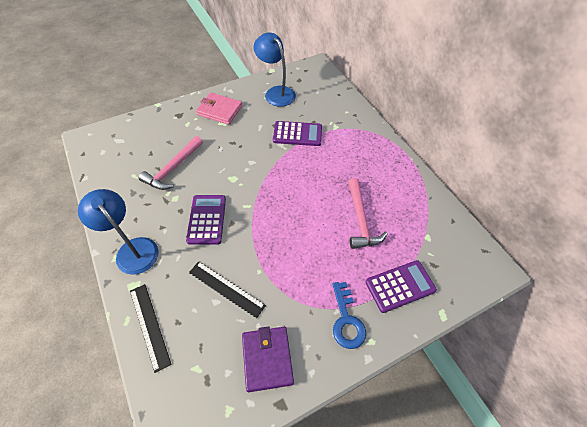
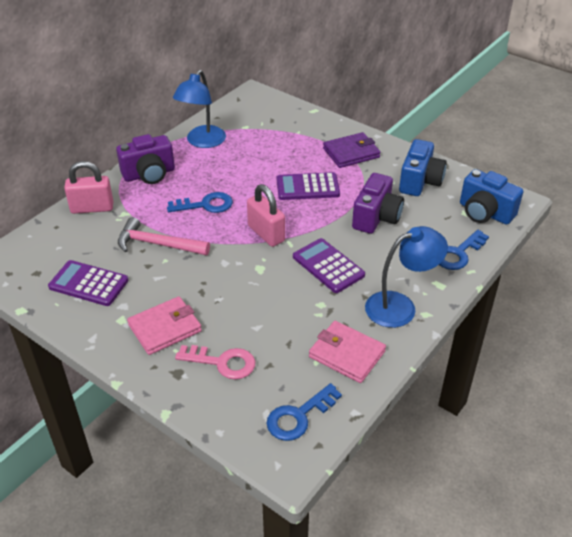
black ruler: 2 -> 0
blue camera: 0 -> 2
blue key: 1 -> 3
pink hammer: 2 -> 1
pink key: 0 -> 1
pink padlock: 0 -> 2
pink wallet: 1 -> 2
purple camera: 0 -> 2

